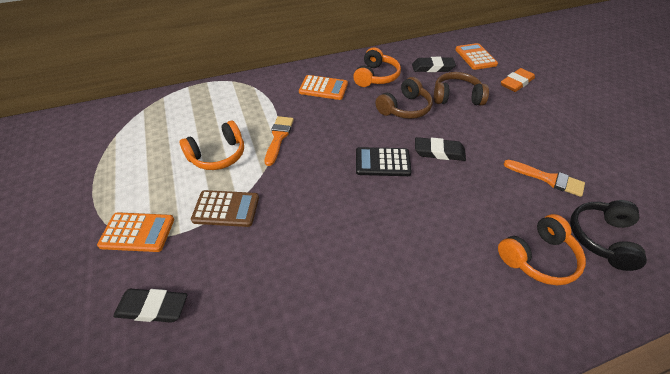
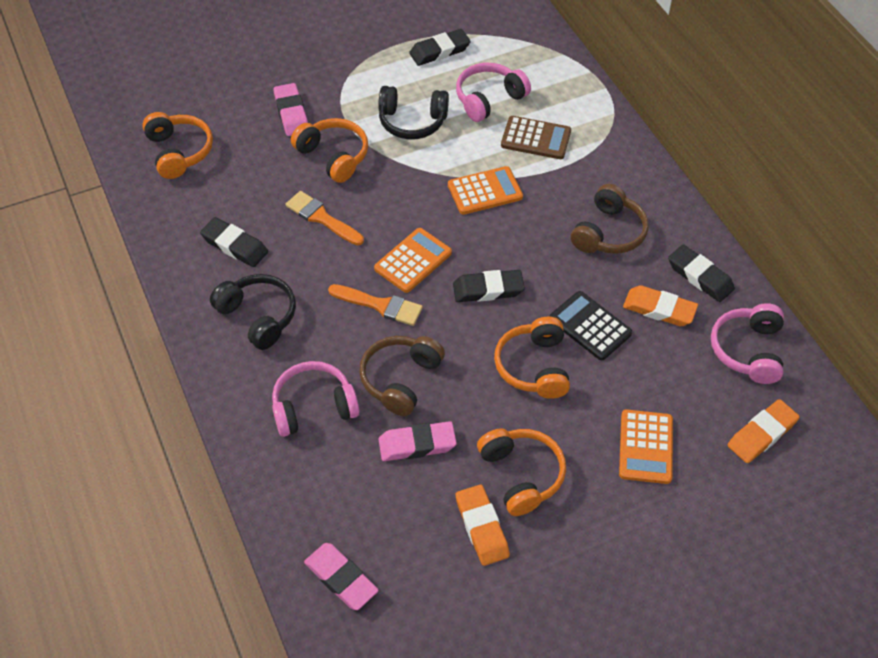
black eraser: 3 -> 4
black headphones: 1 -> 2
orange eraser: 1 -> 3
orange headphones: 3 -> 4
pink eraser: 0 -> 3
pink headphones: 0 -> 3

